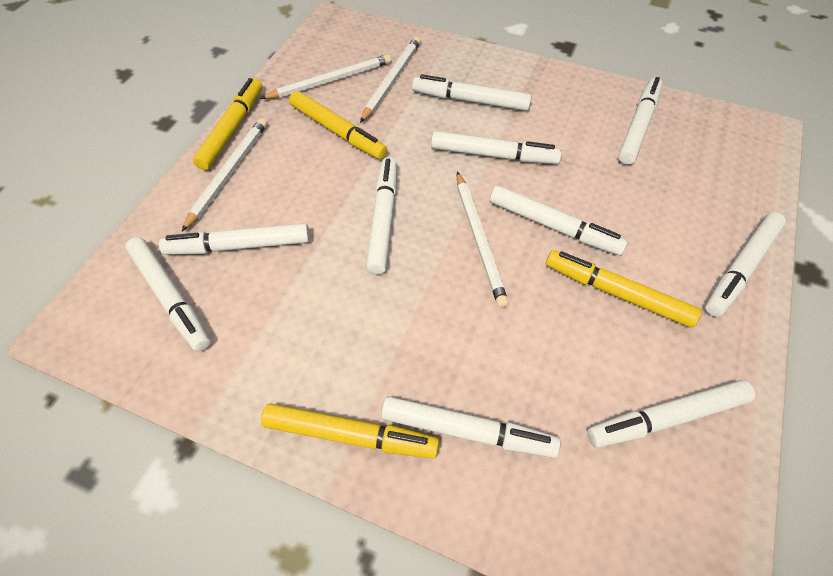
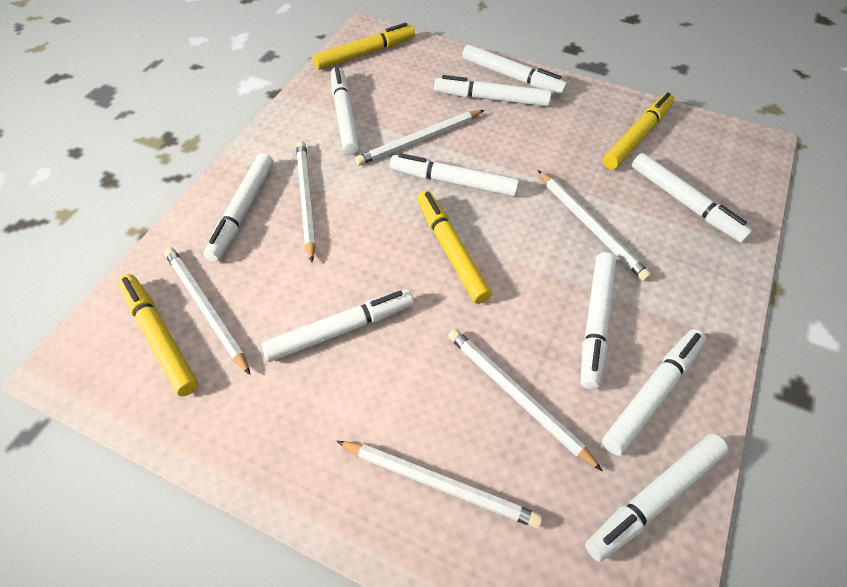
white pencil: 4 -> 6

